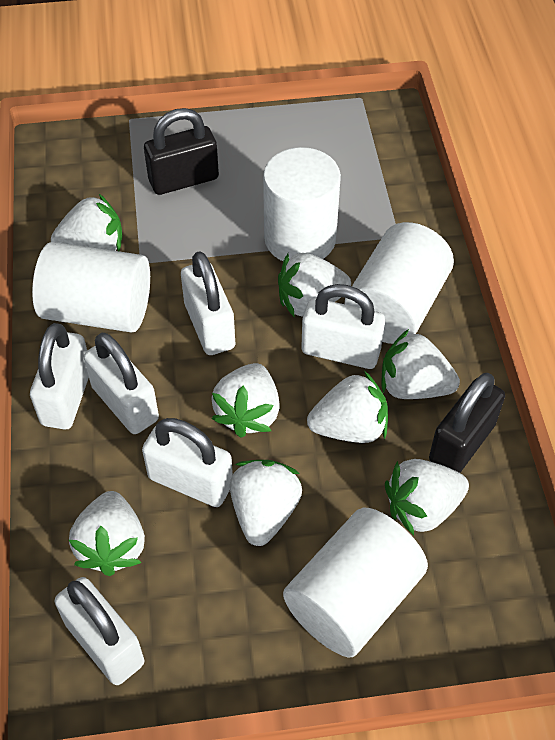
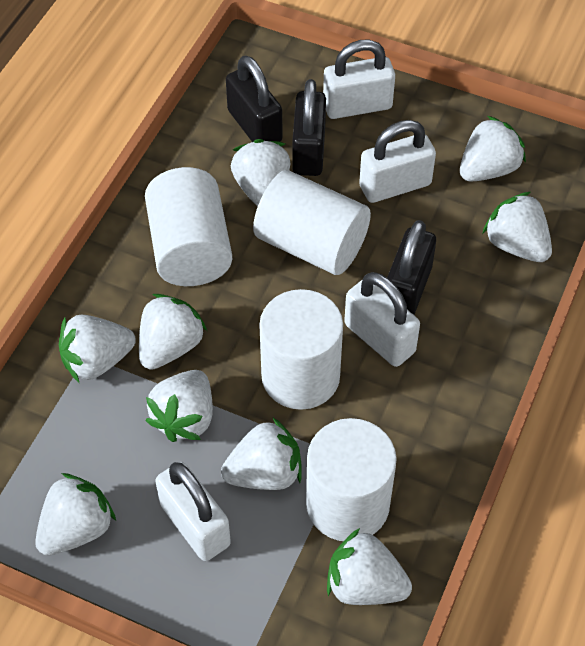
black padlock: 2 -> 3
white padlock: 6 -> 4
white strawberry: 8 -> 9

